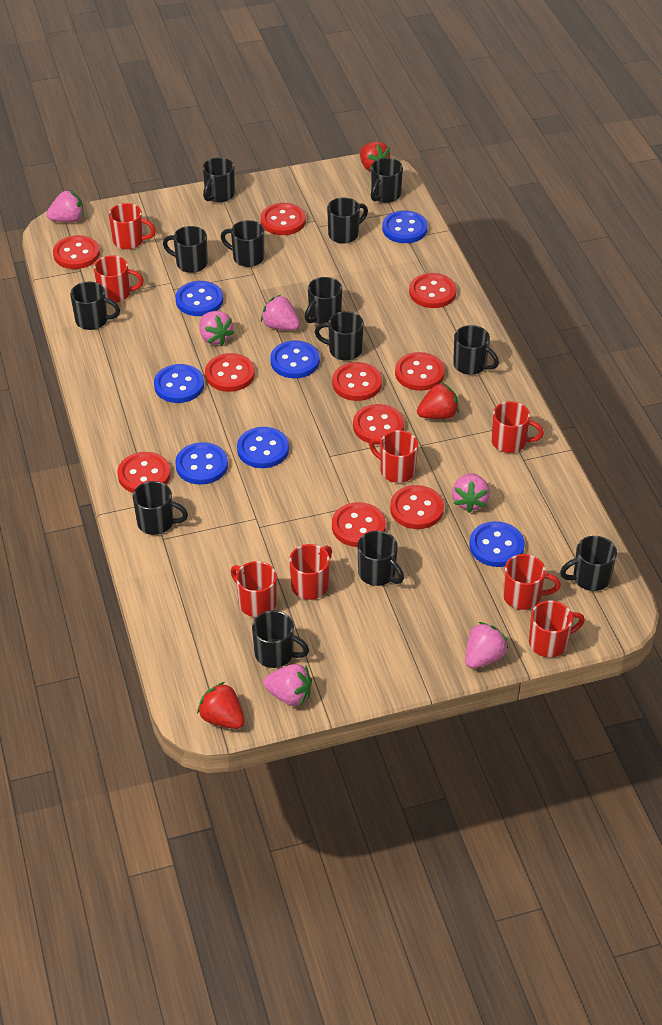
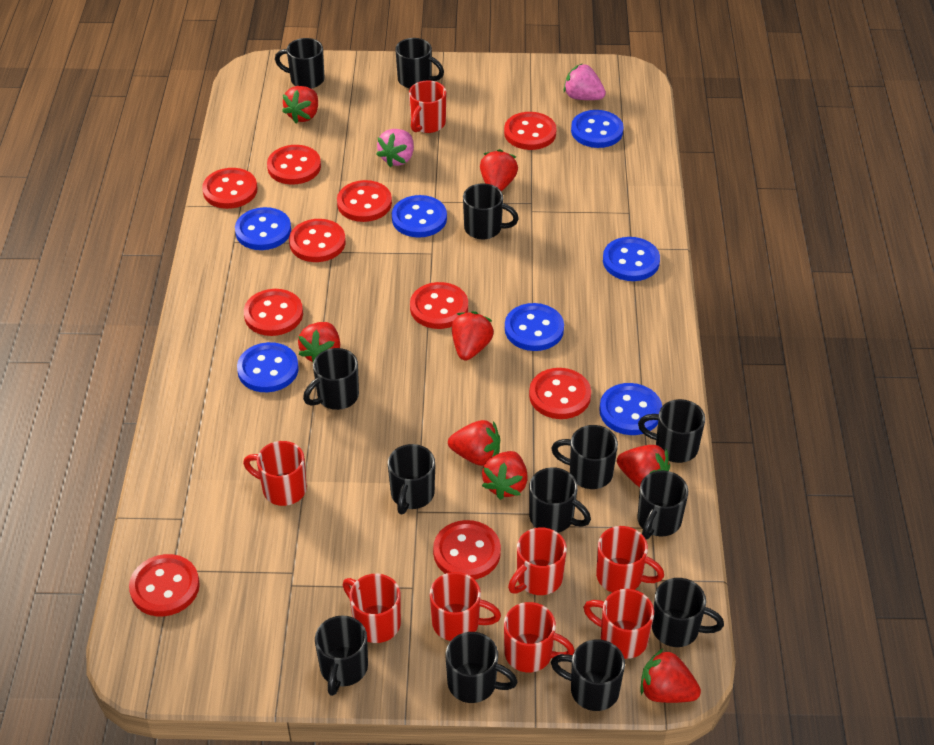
pink strawberry: 6 -> 2
red strawberry: 3 -> 8

